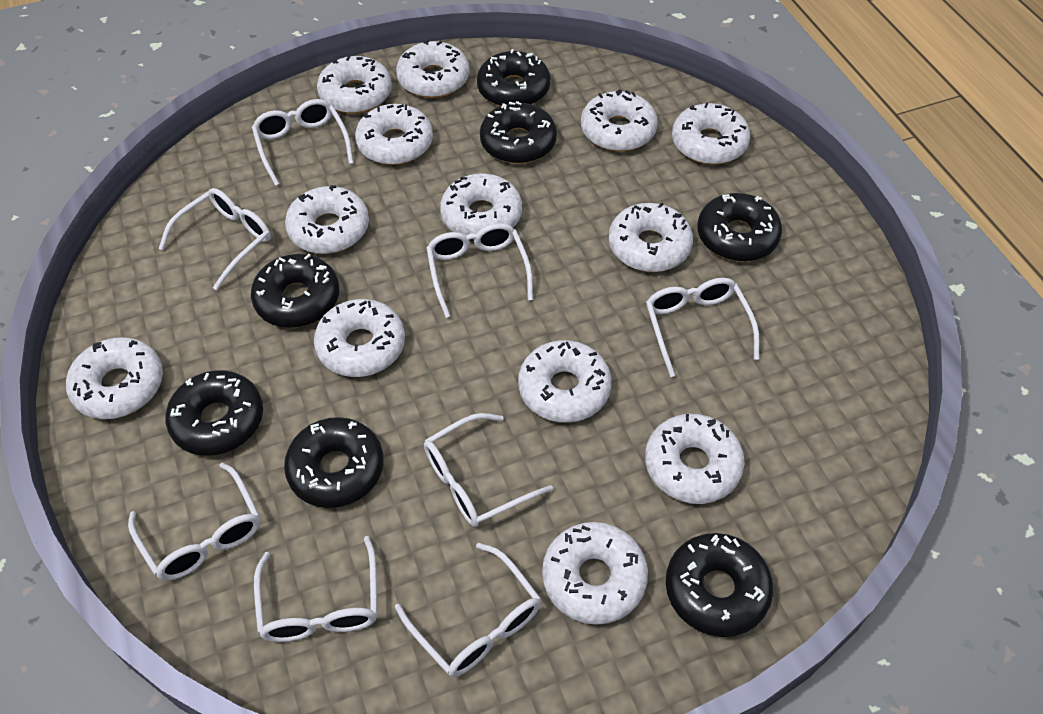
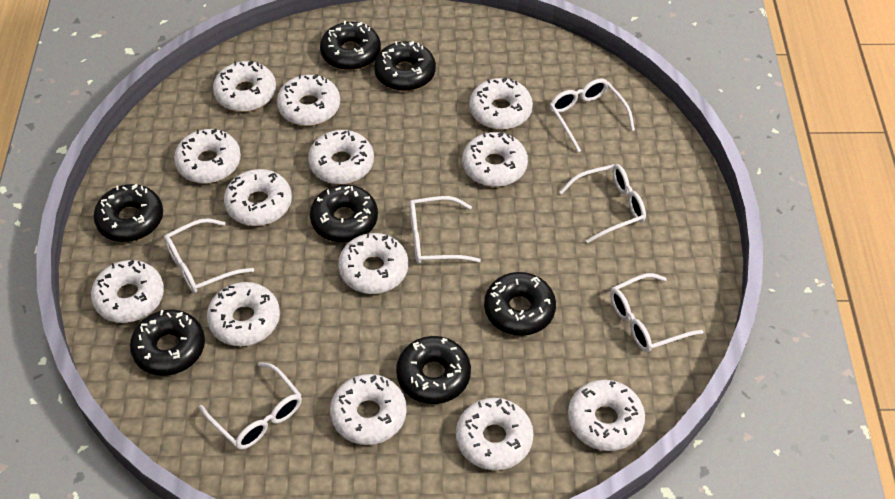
white glasses: 8 -> 6

